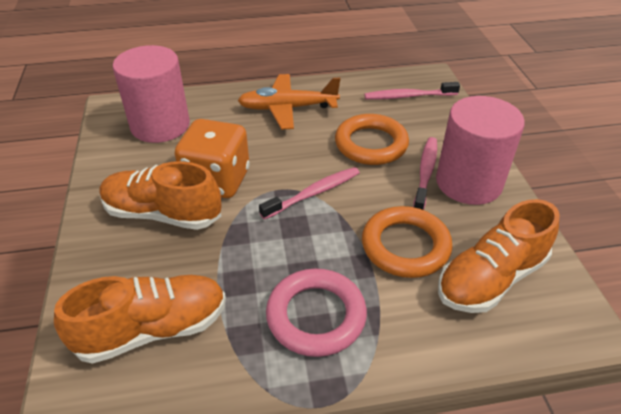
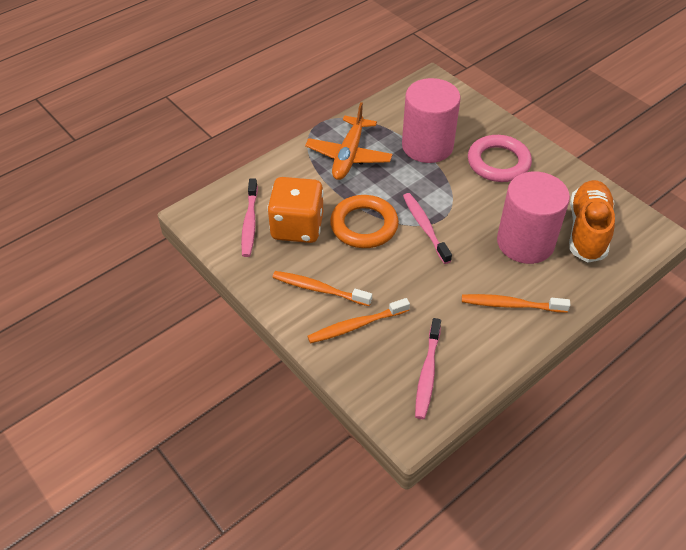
orange ring: 2 -> 1
orange shoe: 3 -> 1
orange toothbrush: 0 -> 3

